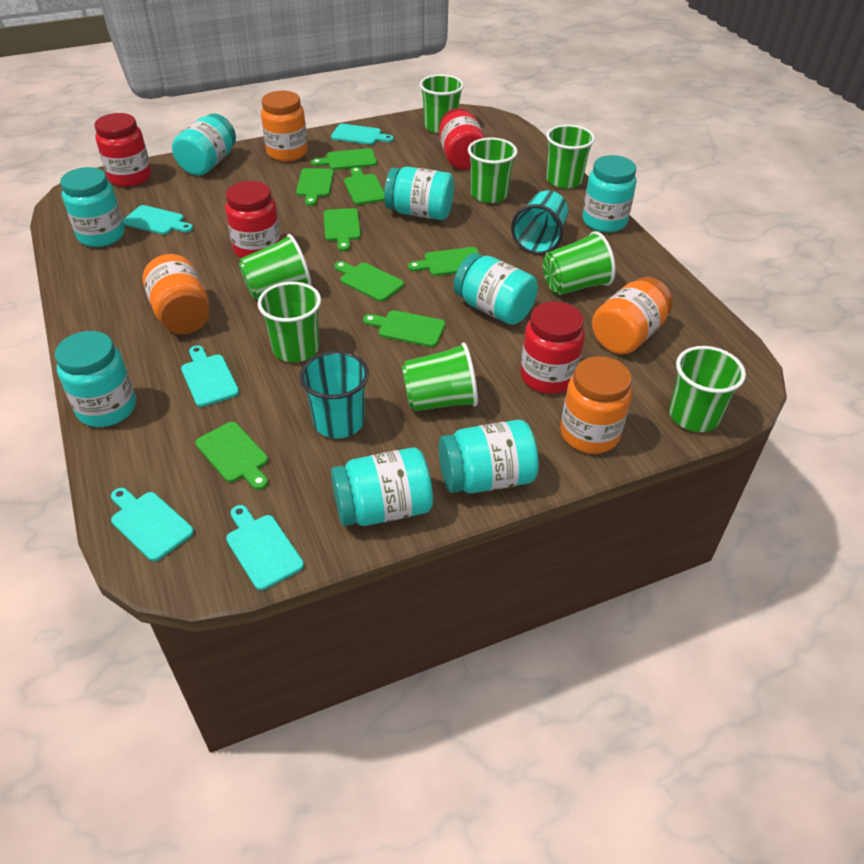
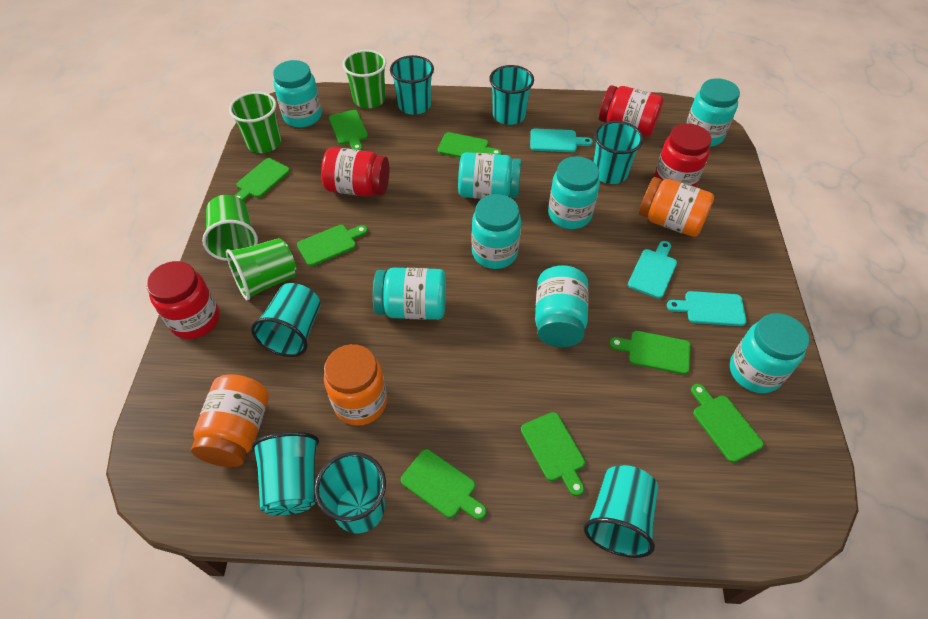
green cup: 8 -> 4
orange jar: 4 -> 3
turquoise cup: 2 -> 7
turquoise cutting board: 5 -> 3

